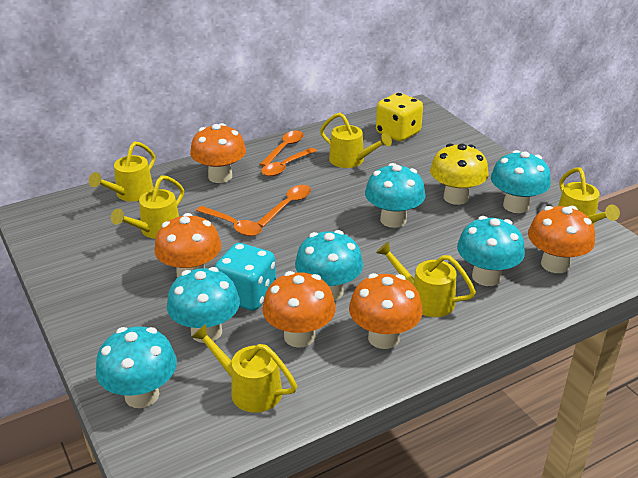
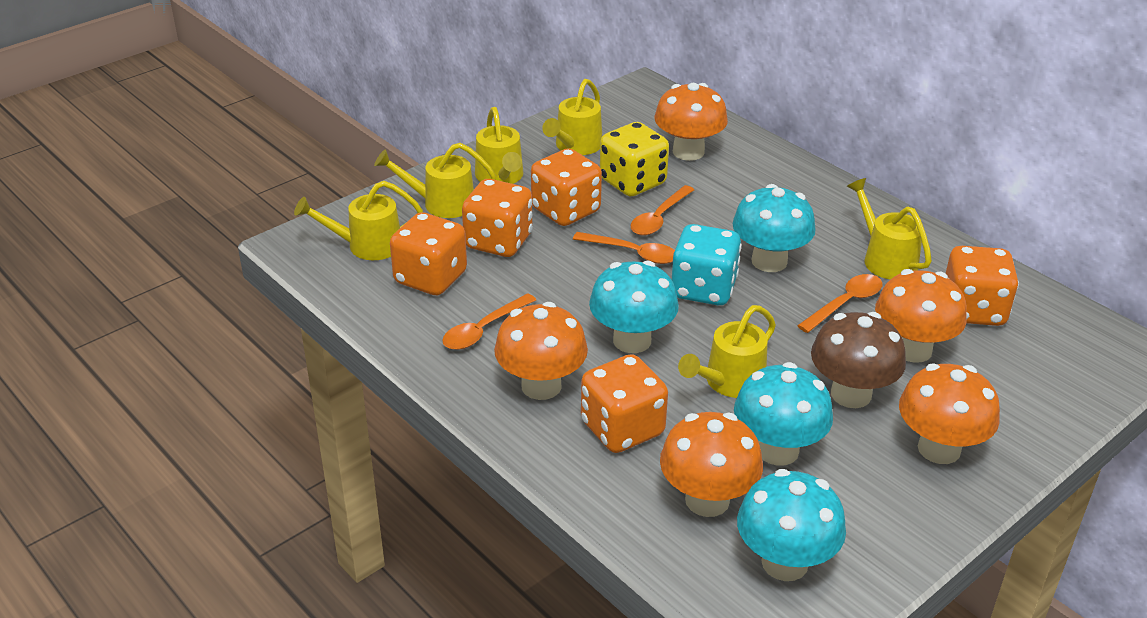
brown mushroom: 0 -> 1
orange dice: 0 -> 5
turquoise mushroom: 6 -> 4
yellow mushroom: 1 -> 0

